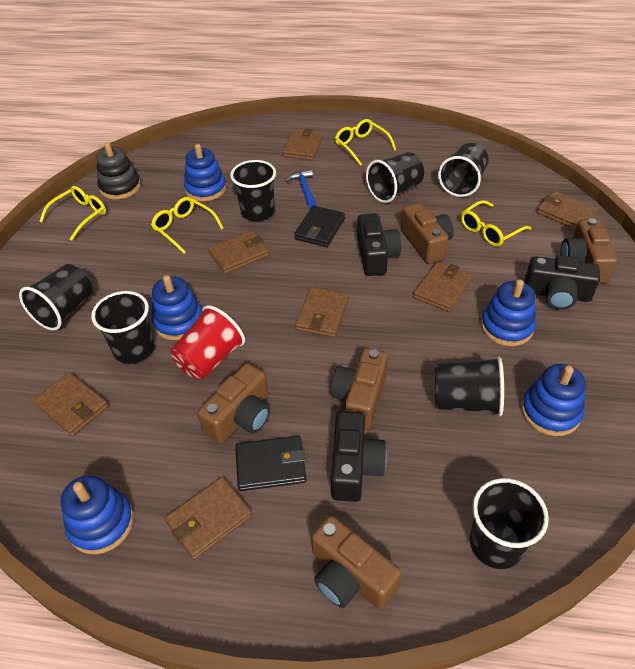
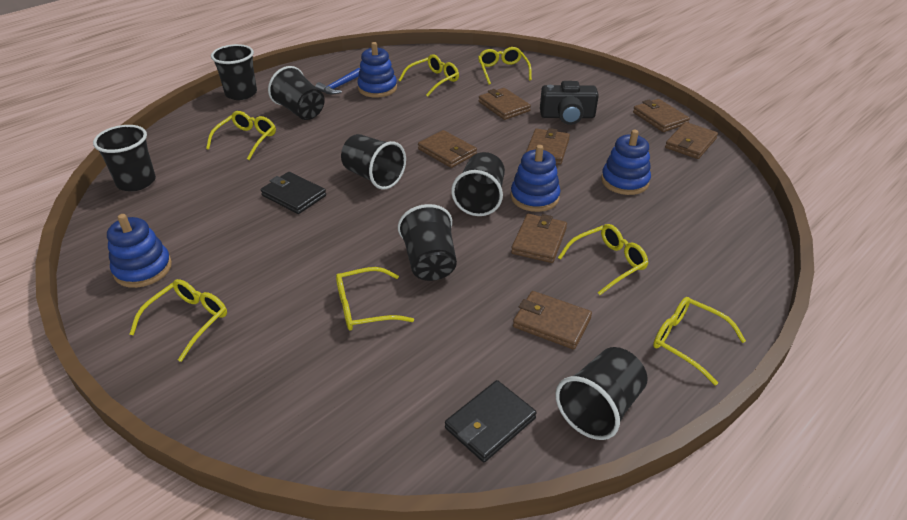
black camera: 3 -> 1
black stacking toy: 1 -> 0
blue stacking toy: 5 -> 4
brown camera: 5 -> 0
red cup: 1 -> 0
yellow glasses: 4 -> 7

